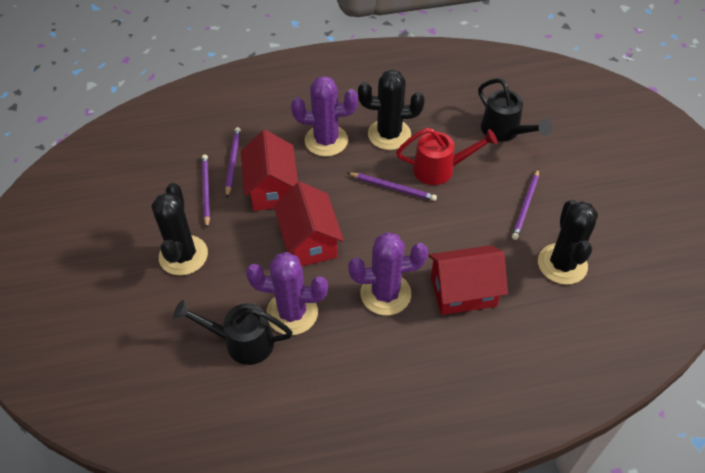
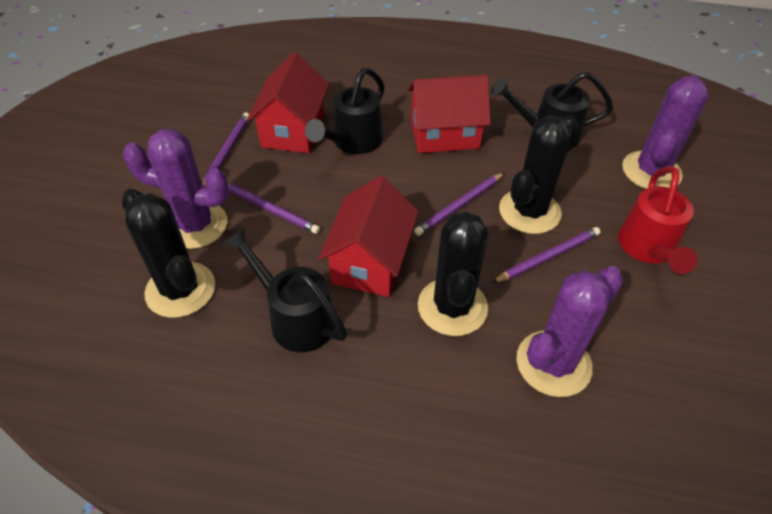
black watering can: 2 -> 3

